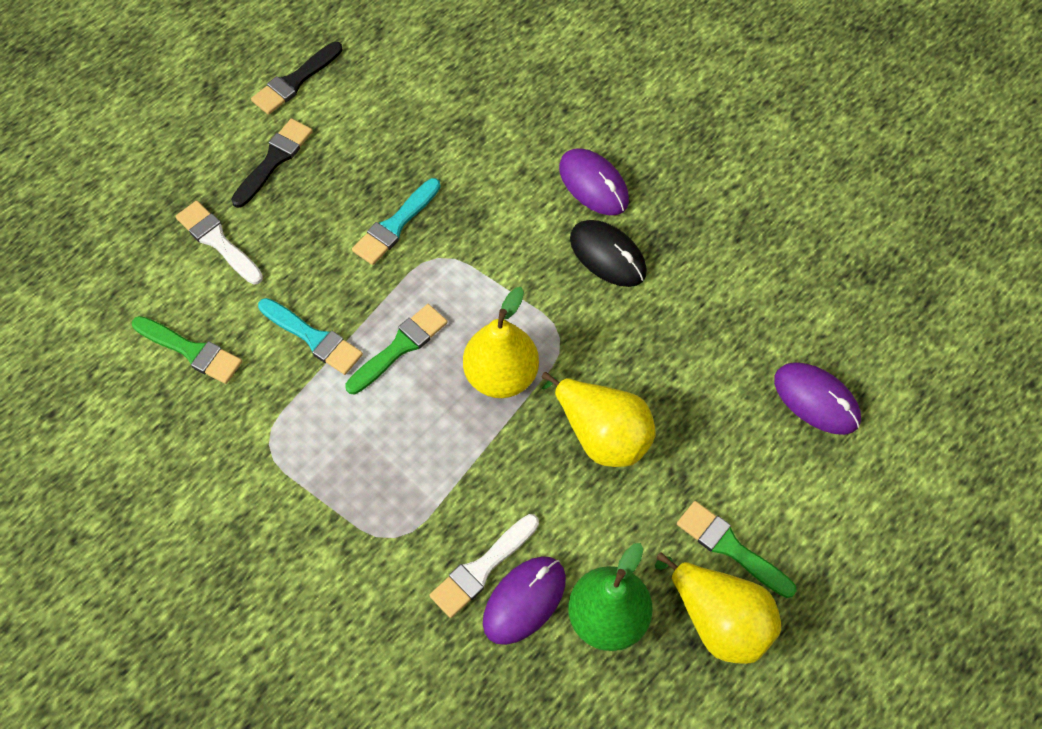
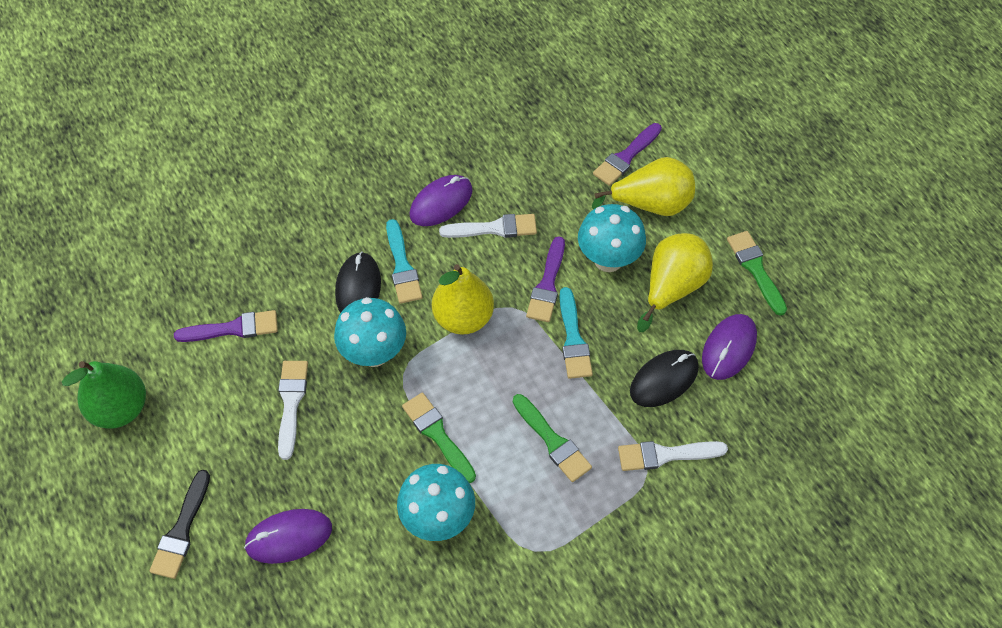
black brush: 2 -> 1
black mouse: 1 -> 2
purple brush: 0 -> 3
turquoise mushroom: 0 -> 3
white brush: 2 -> 3

